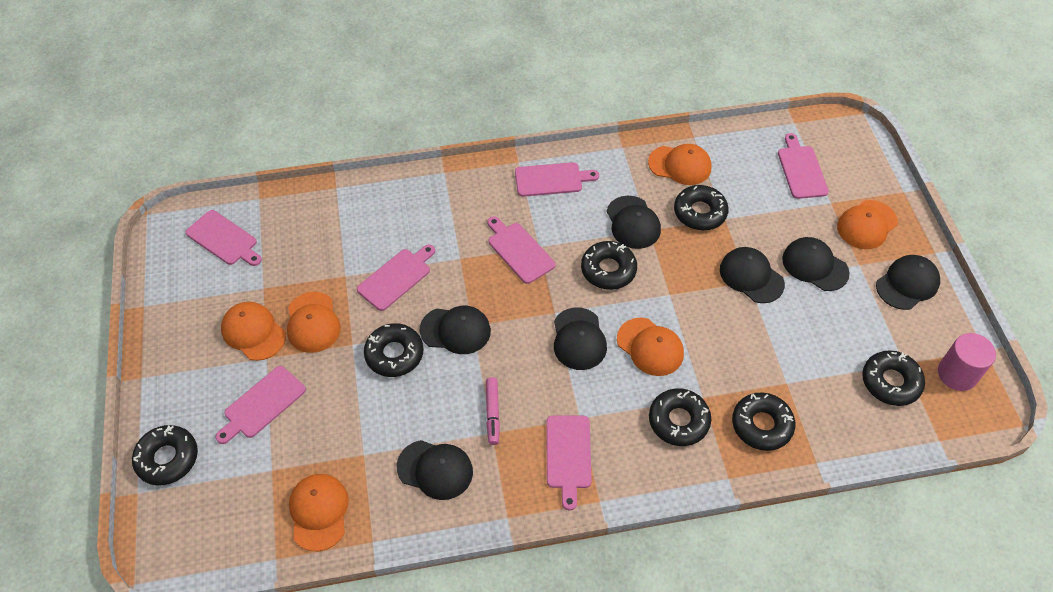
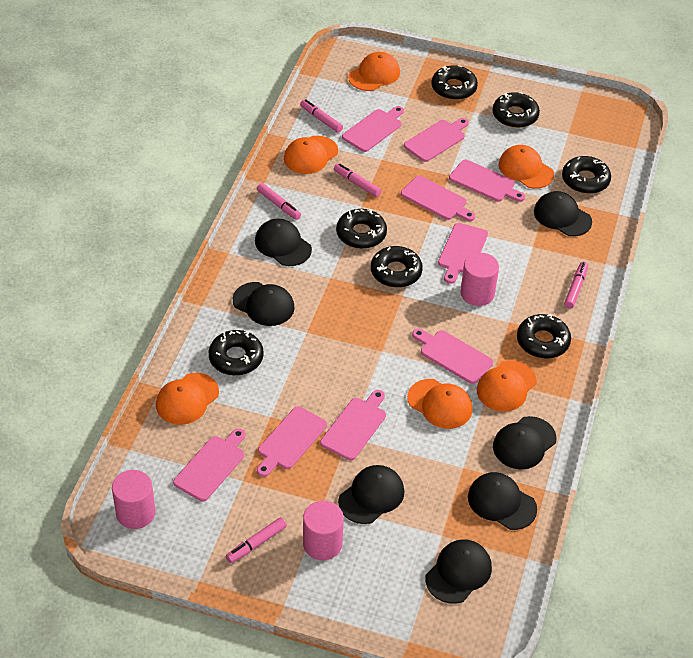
pink cutting board: 7 -> 9
pink cylinder: 1 -> 3
pink marker: 1 -> 5

